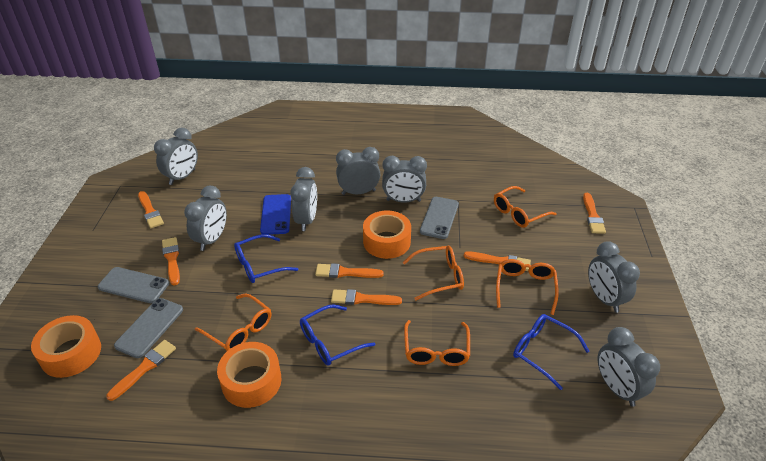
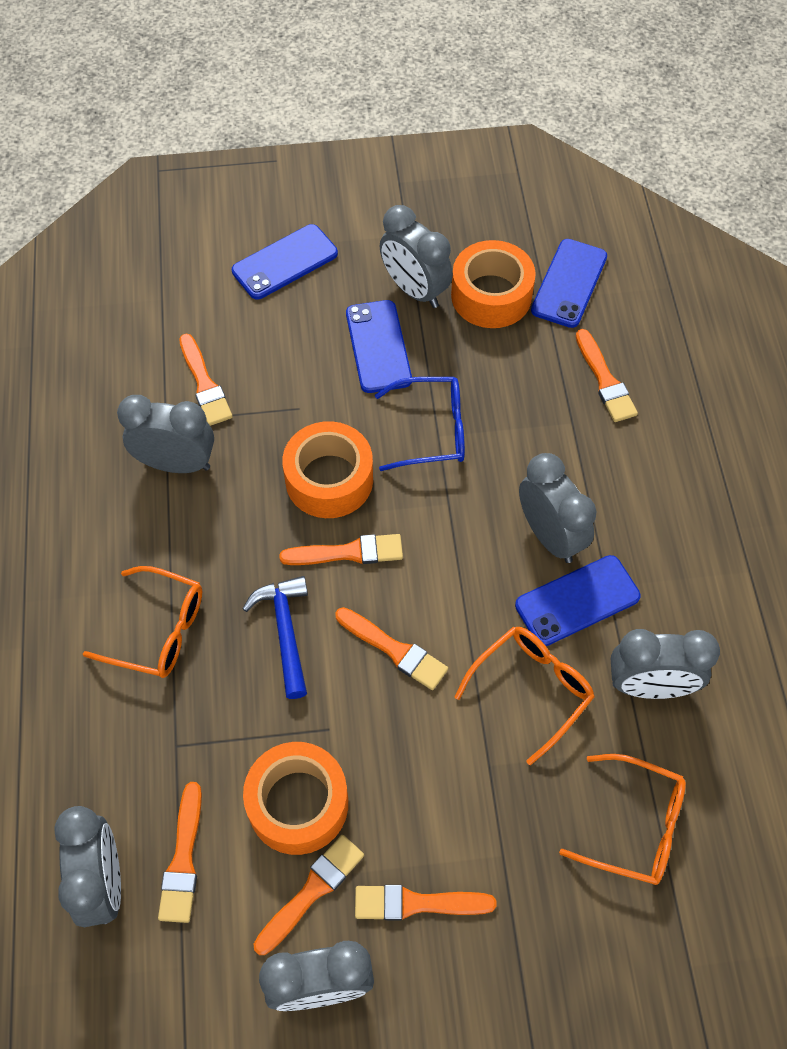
blue glasses: 3 -> 1
blue hammer: 0 -> 1
blue phone: 1 -> 4
grey clock: 7 -> 6
grey phone: 3 -> 0
orange glasses: 5 -> 3

